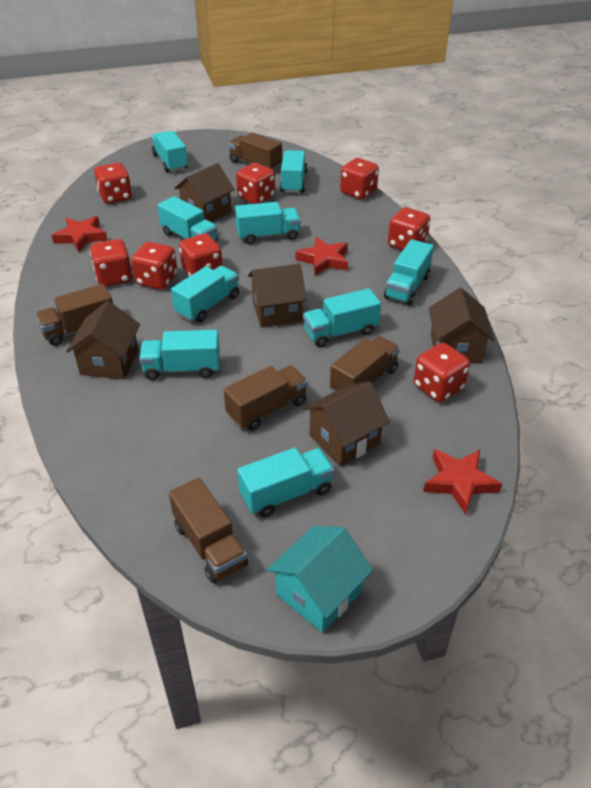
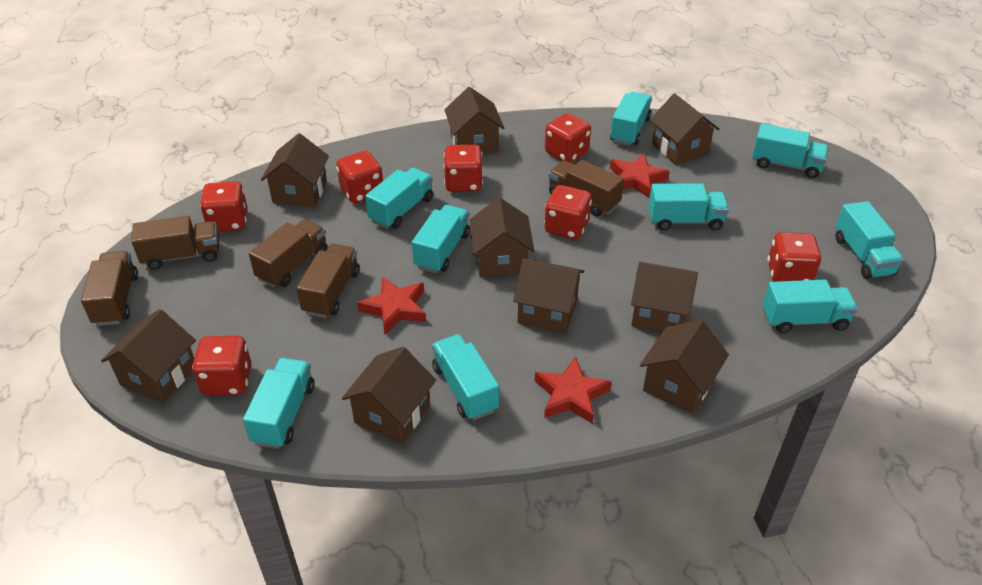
brown house: 5 -> 9
red dice: 8 -> 7
turquoise house: 1 -> 0

